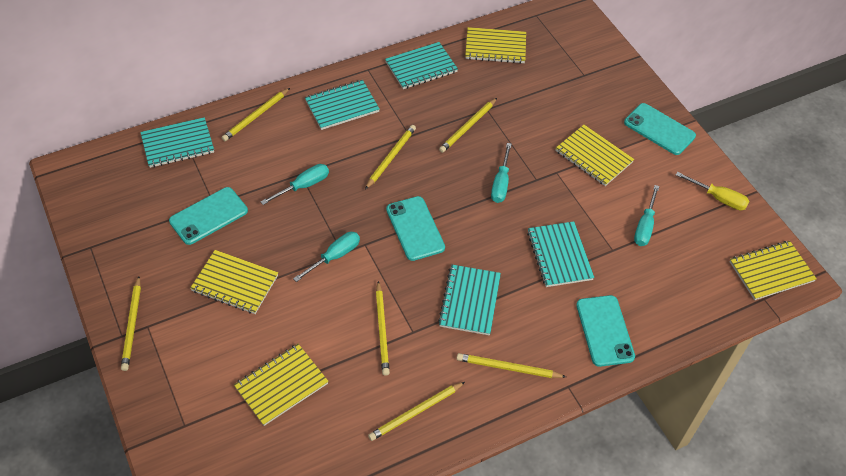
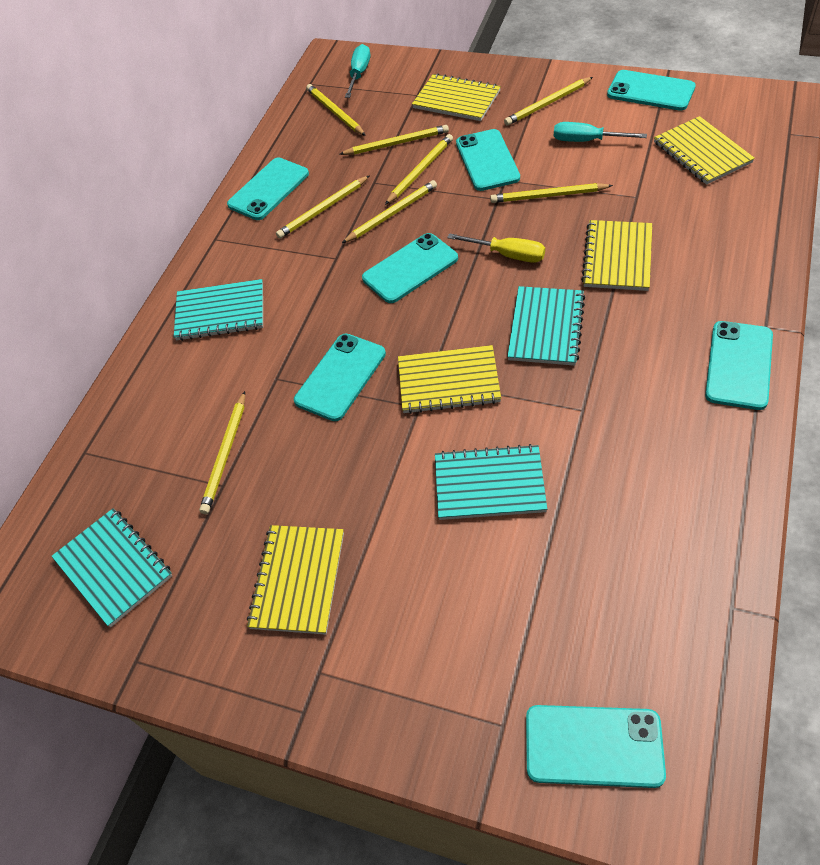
turquoise notebook: 5 -> 4
turquoise phone: 4 -> 7
turquoise screwdriver: 4 -> 2
yellow pencil: 7 -> 8

